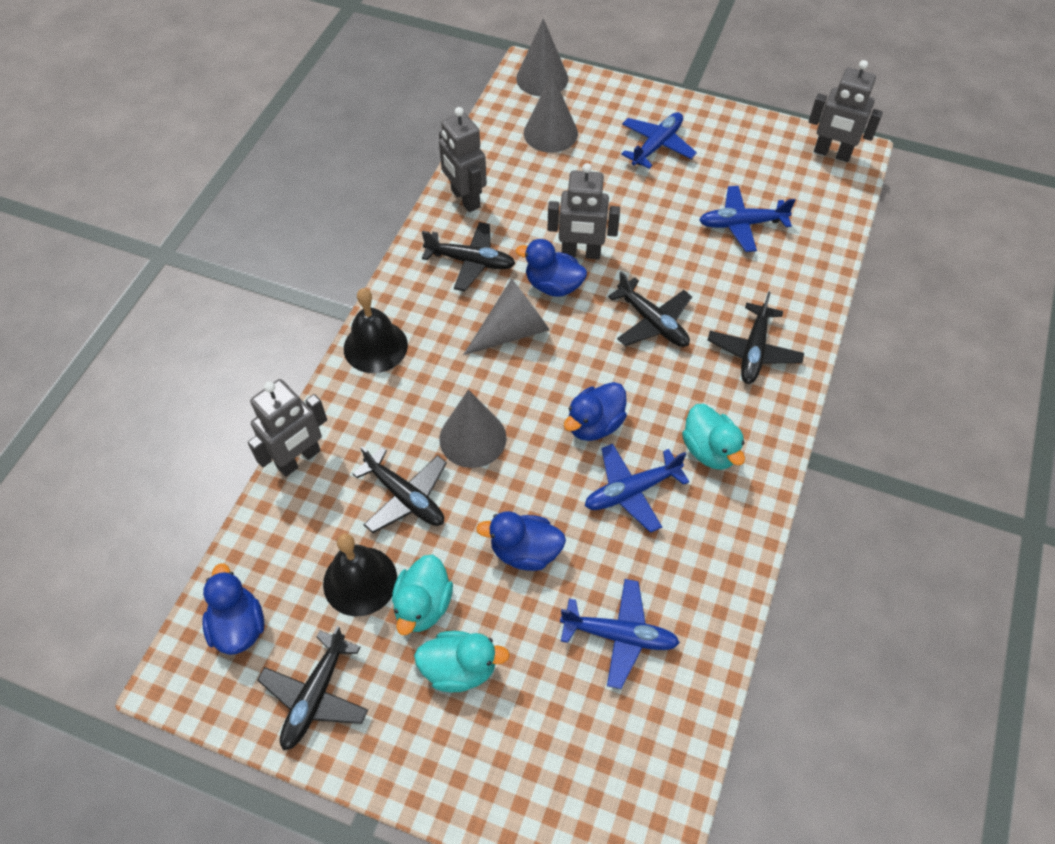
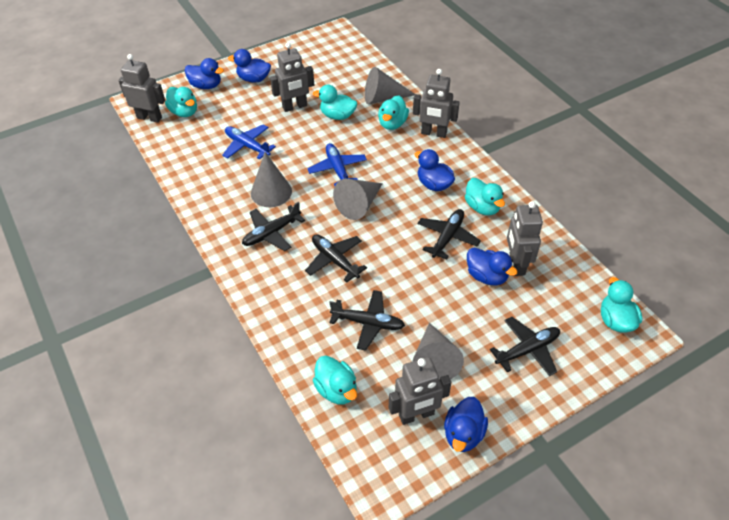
black bell: 2 -> 0
blue duck: 4 -> 5
blue plane: 4 -> 2
grey robot: 4 -> 5
turquoise duck: 3 -> 6

